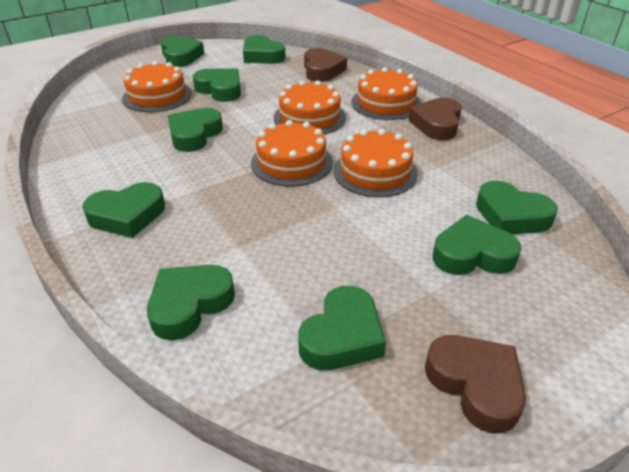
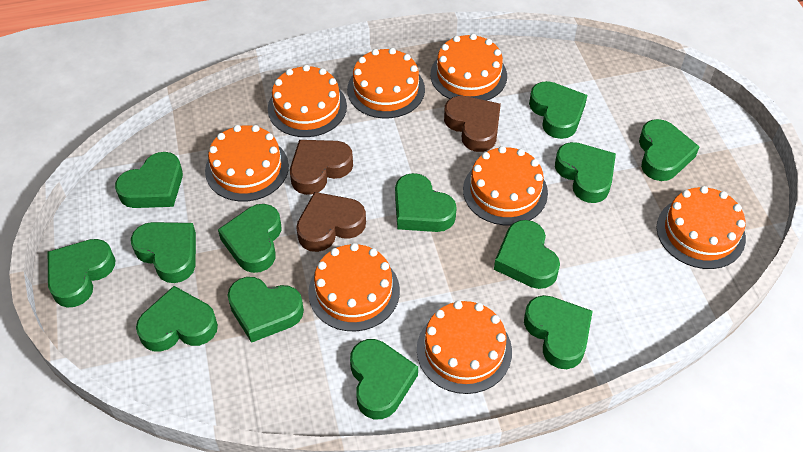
green heart: 9 -> 13
orange cake: 5 -> 8

